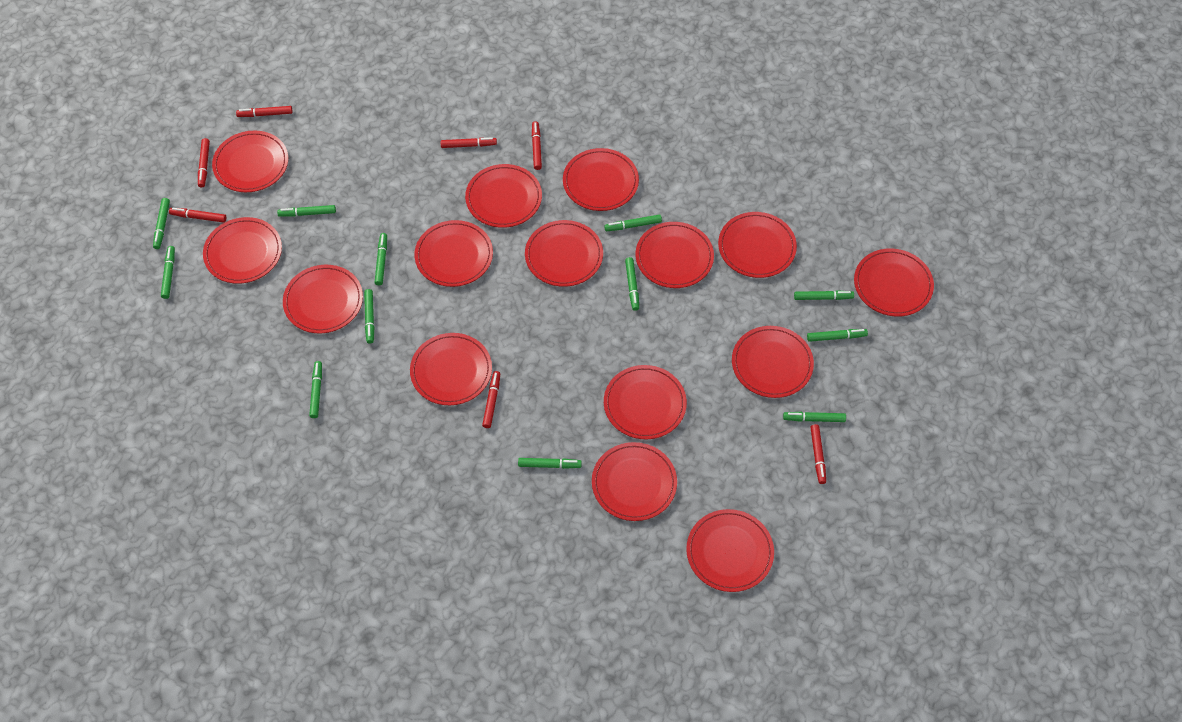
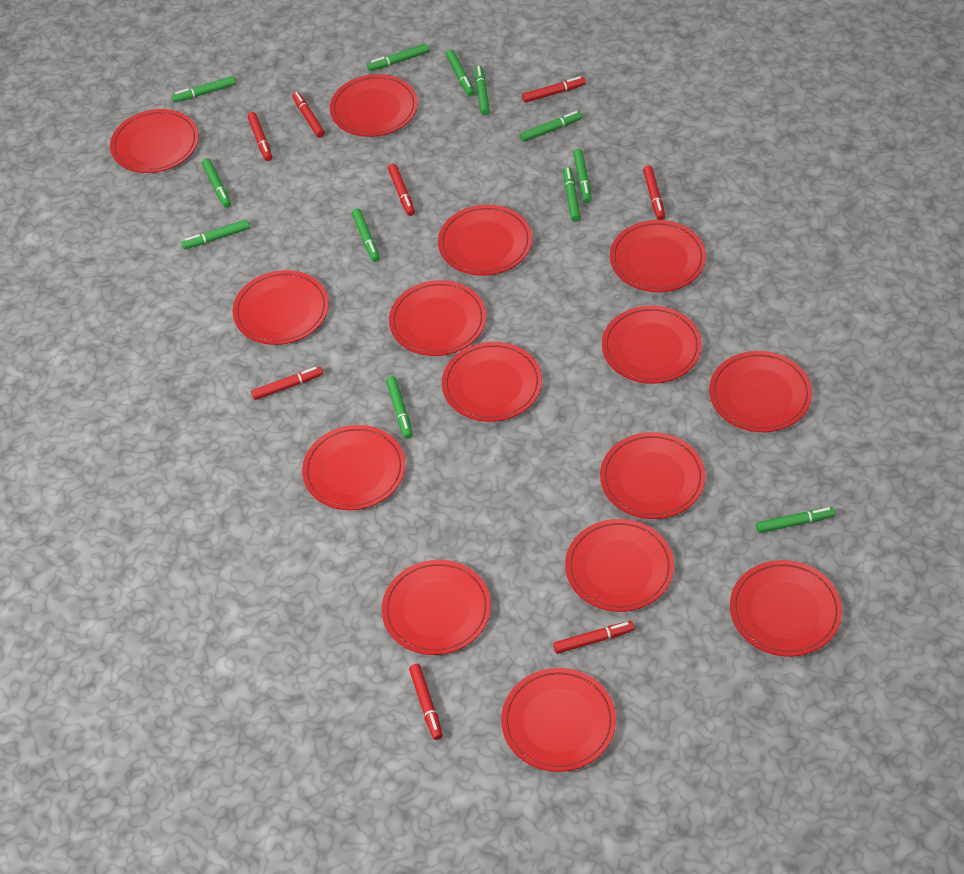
red marker: 7 -> 8

